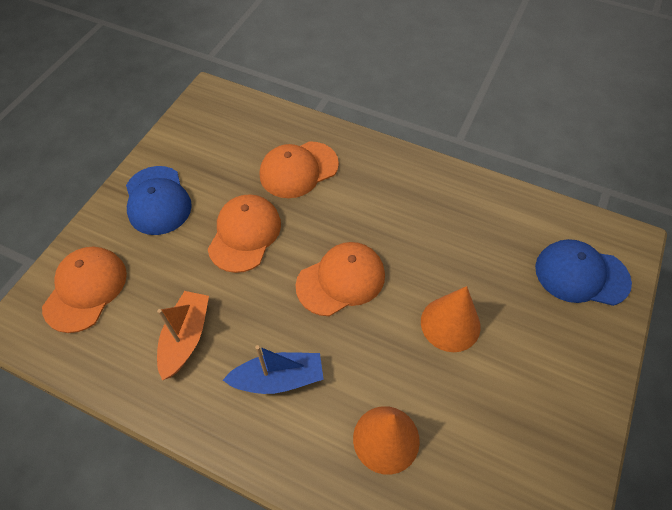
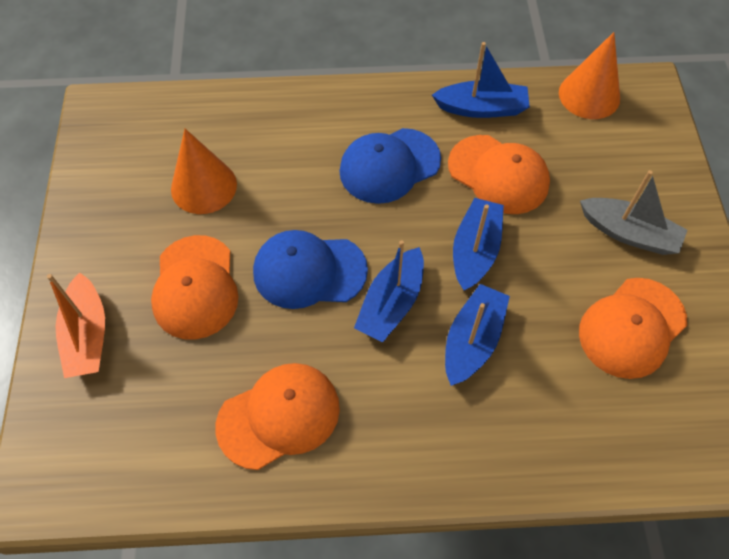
blue boat: 1 -> 4
grey boat: 0 -> 1

